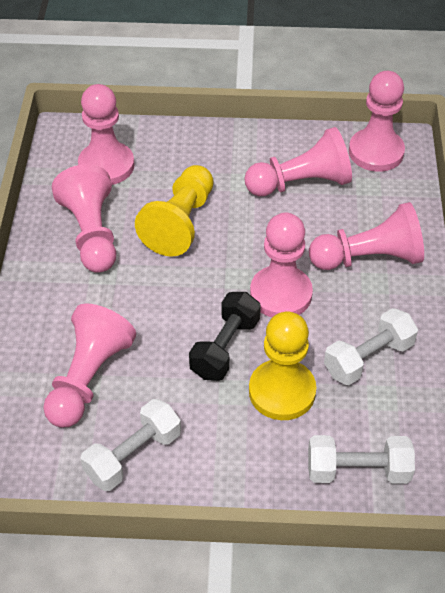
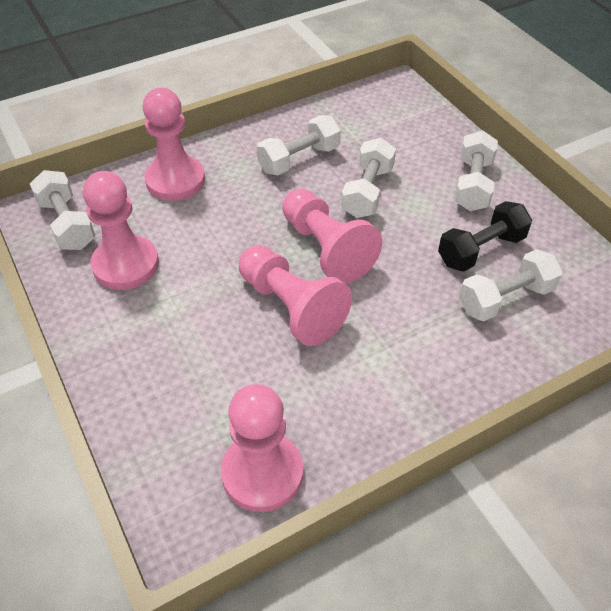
pink pawn: 7 -> 5
white dumbbell: 3 -> 5
yellow pawn: 2 -> 0

